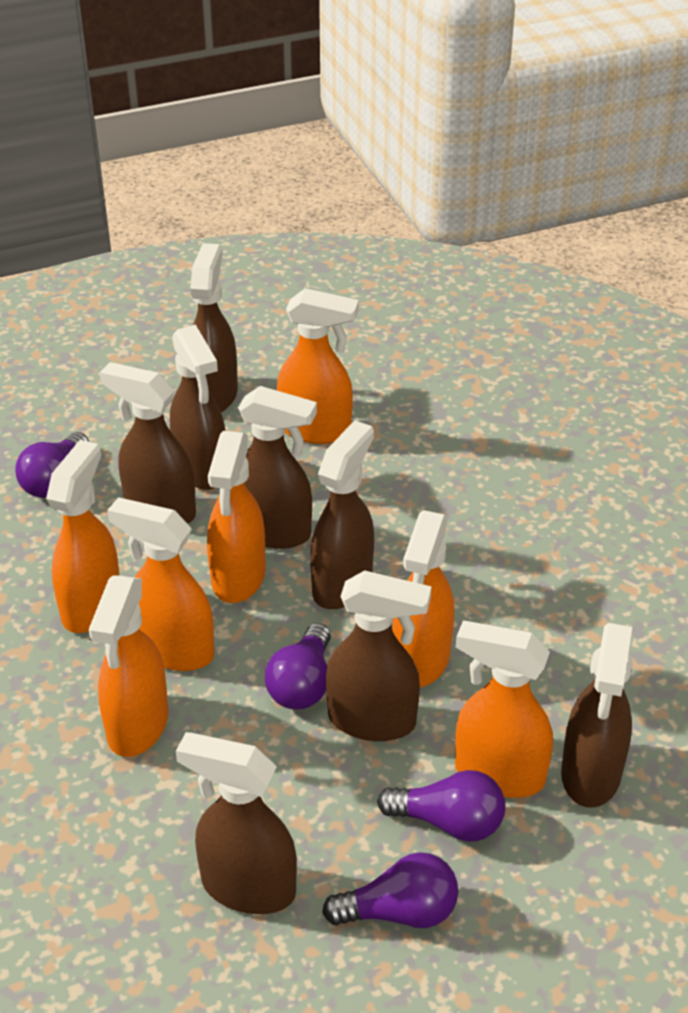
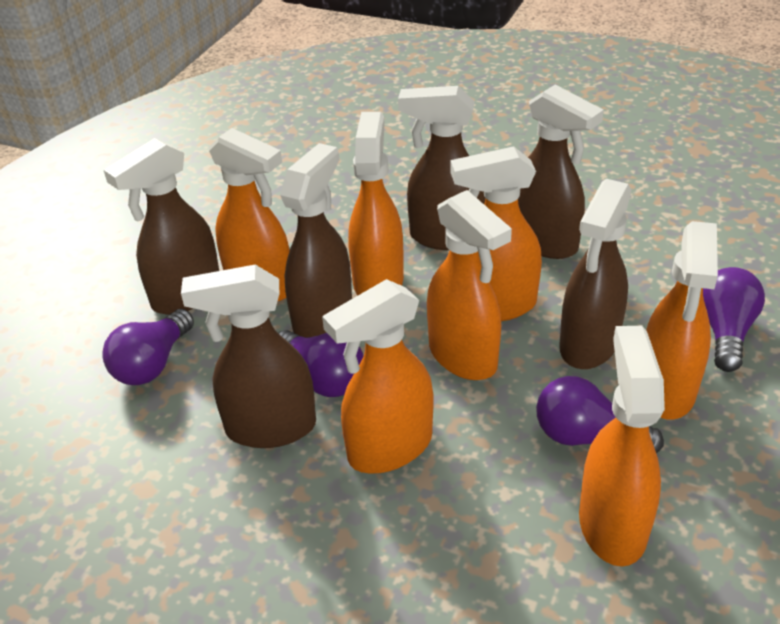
brown spray bottle: 8 -> 6

